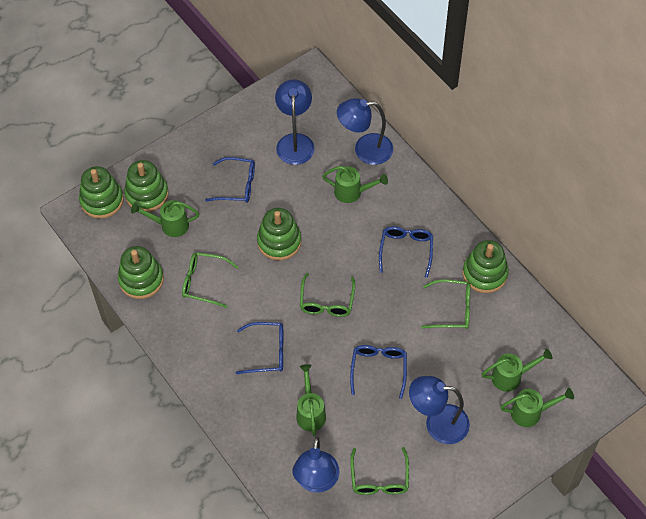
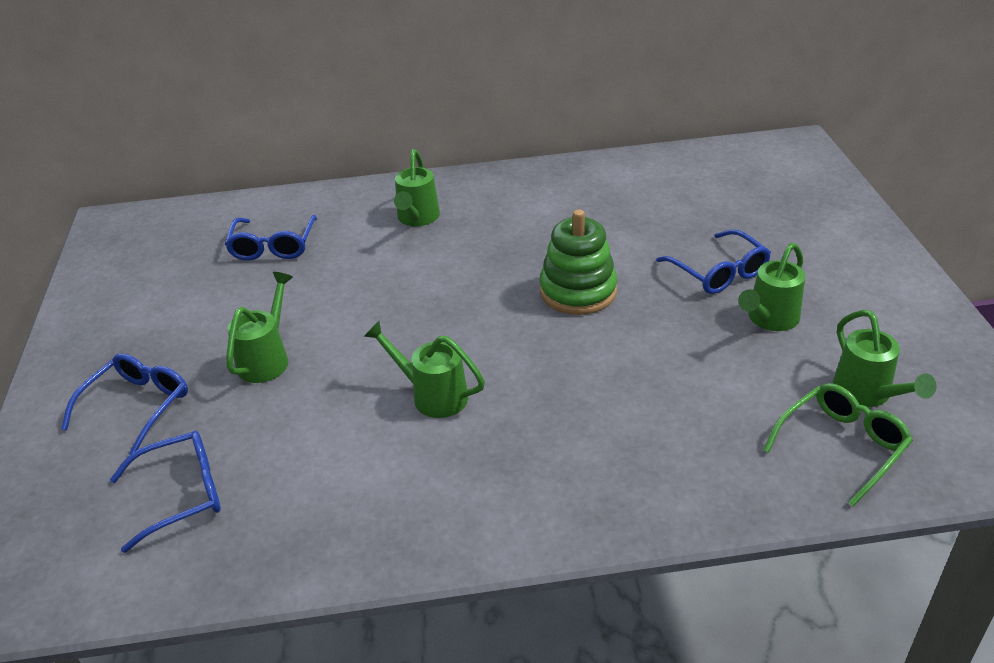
blue lamp: 4 -> 0
green glasses: 4 -> 1
green stacking toy: 5 -> 1

